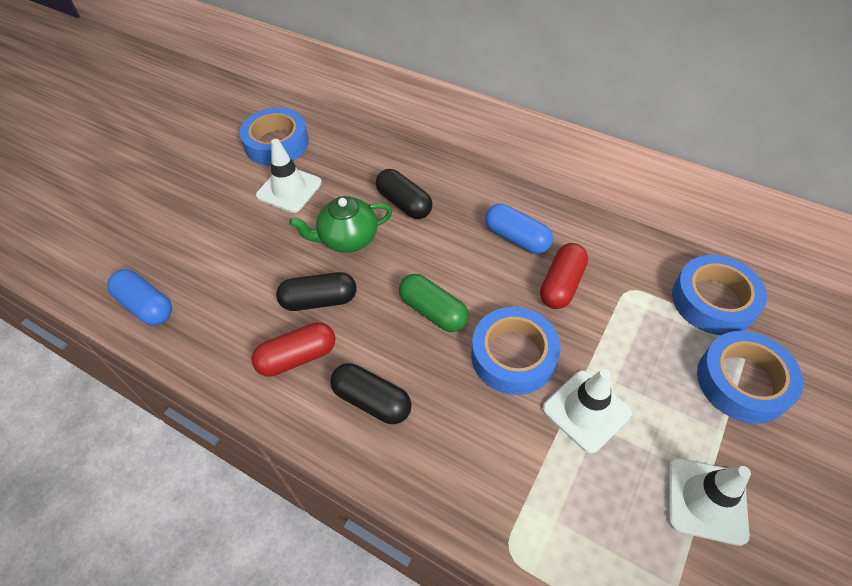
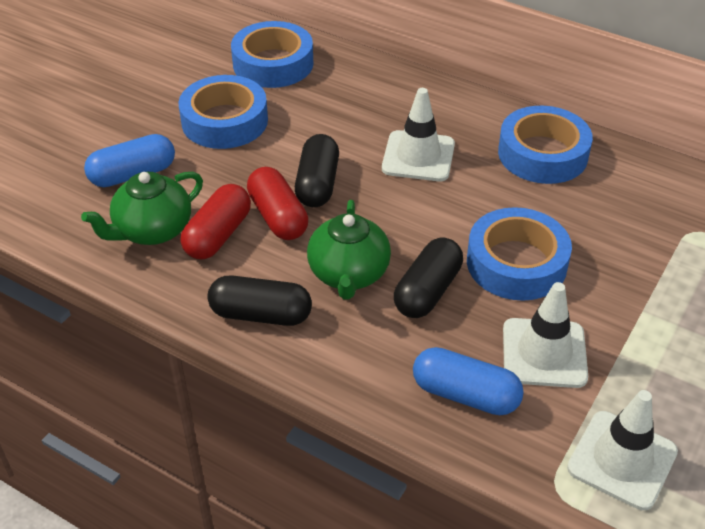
green capsule: 1 -> 0
green teapot: 1 -> 2

